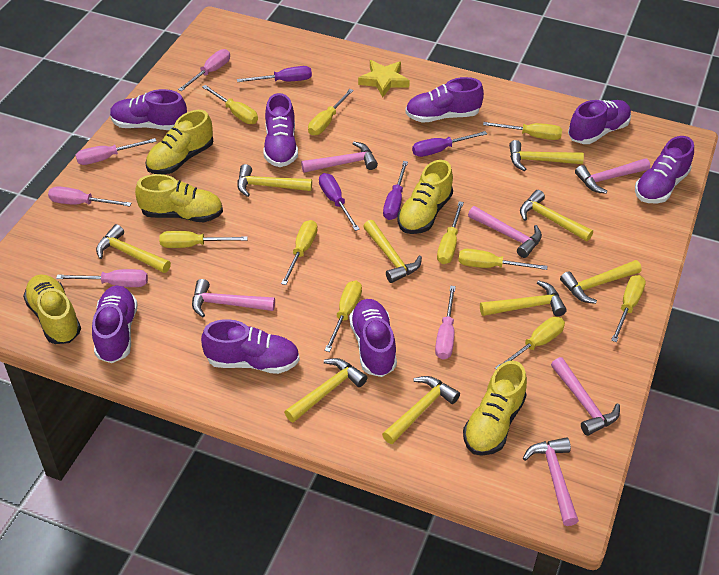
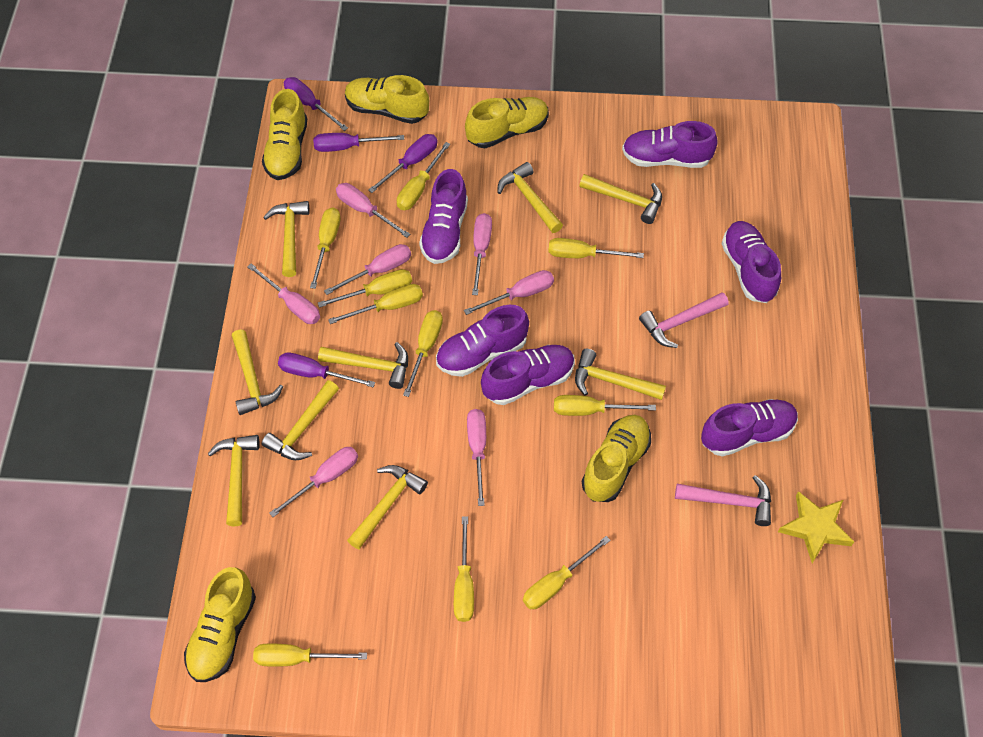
pink hammer: 6 -> 2
pink screwdriver: 5 -> 7
purple shoe: 8 -> 6

